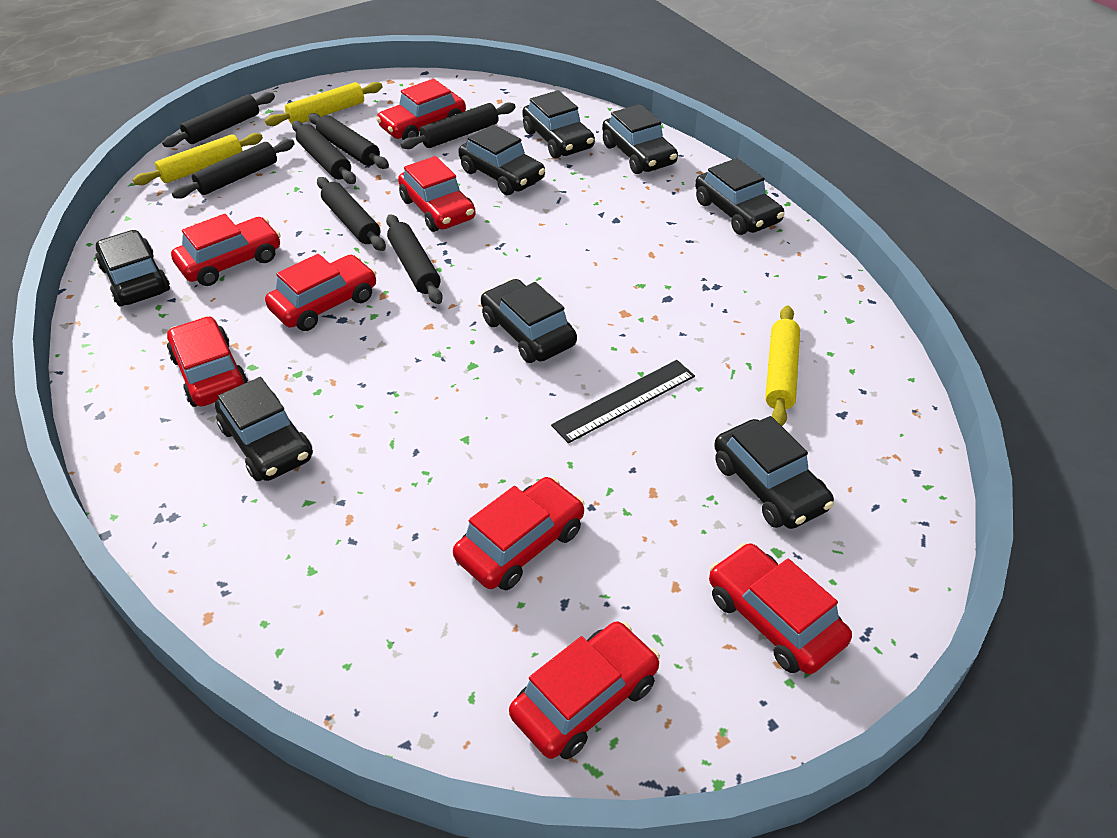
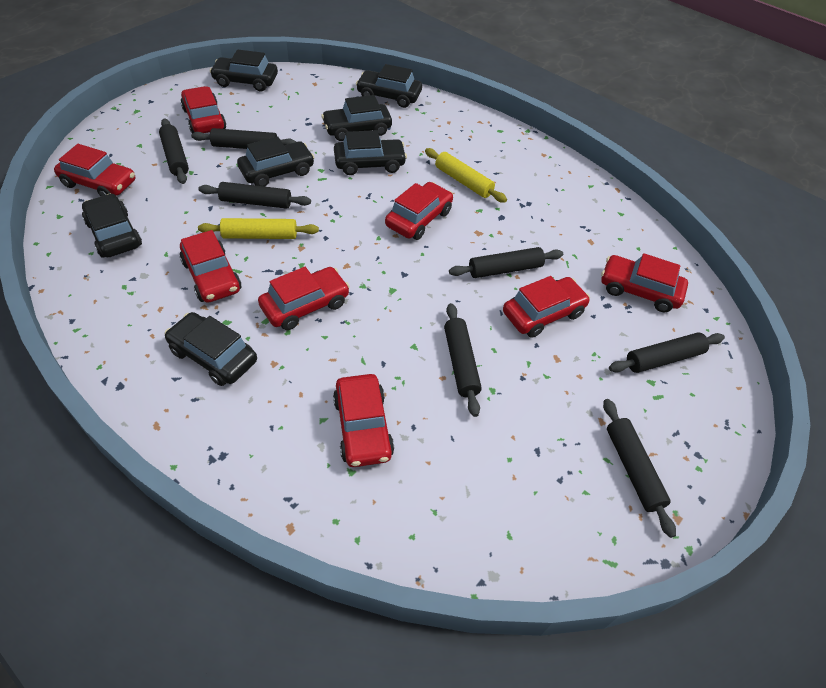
black car: 8 -> 7
black ruler: 1 -> 0
yellow rolling pin: 3 -> 2

